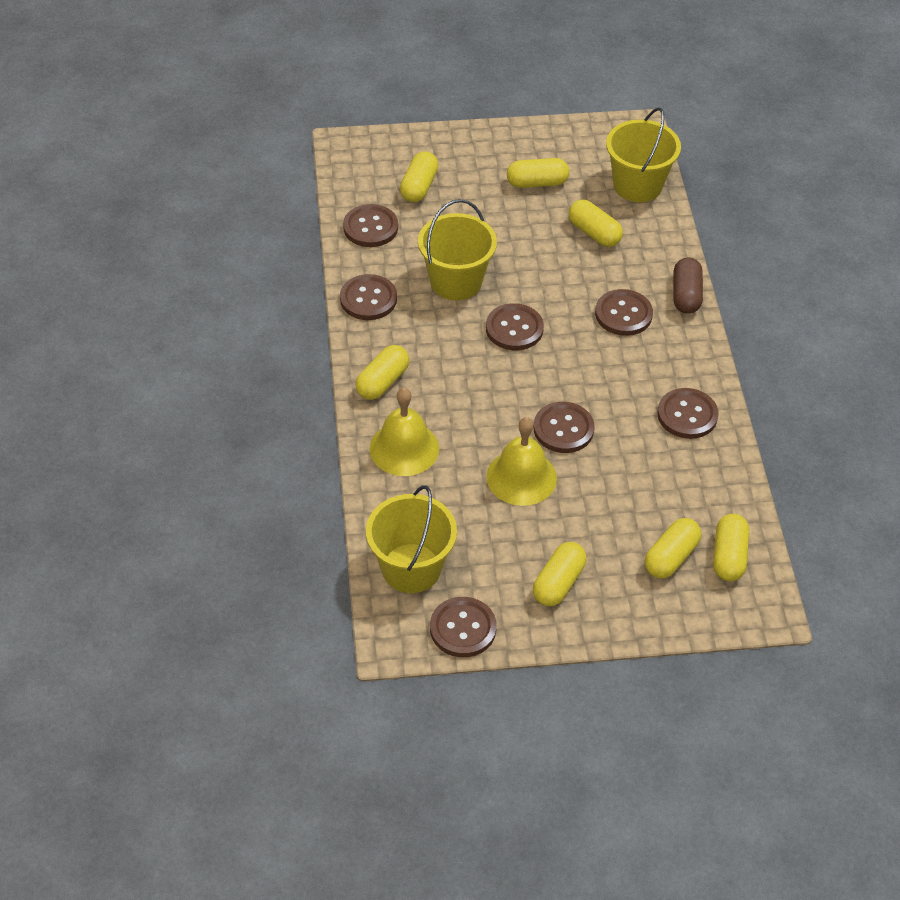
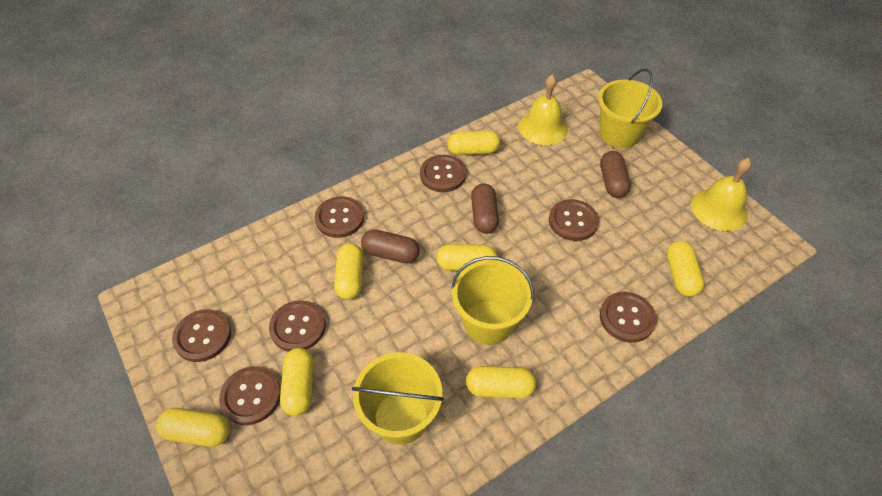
brown capsule: 1 -> 3

